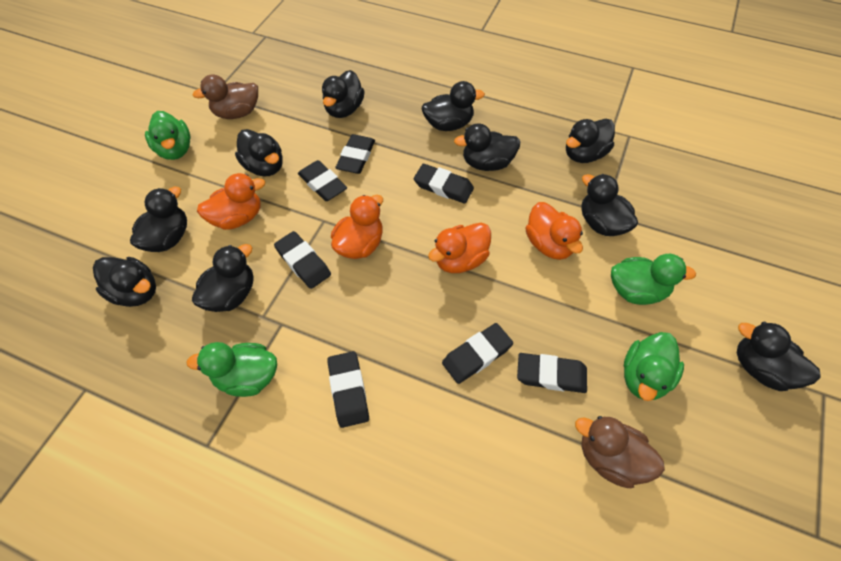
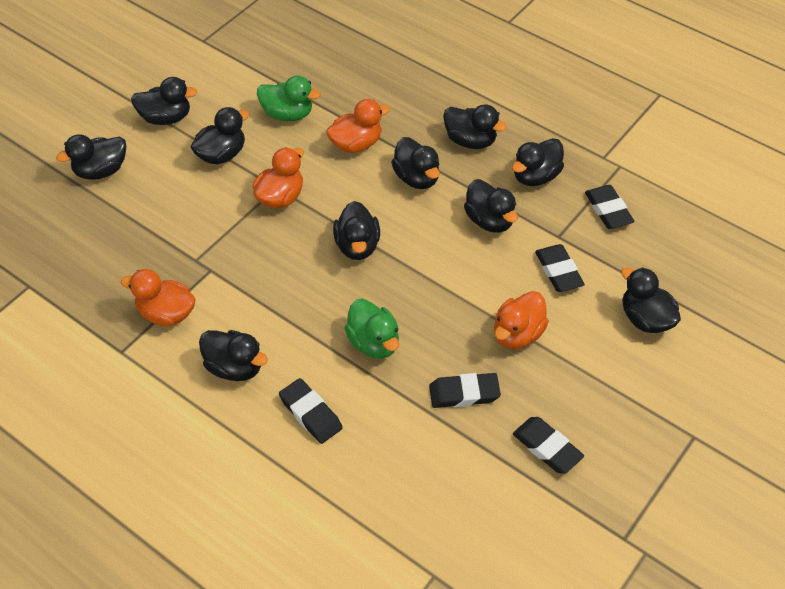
black eraser: 7 -> 5
brown duck: 2 -> 0
green duck: 4 -> 2

